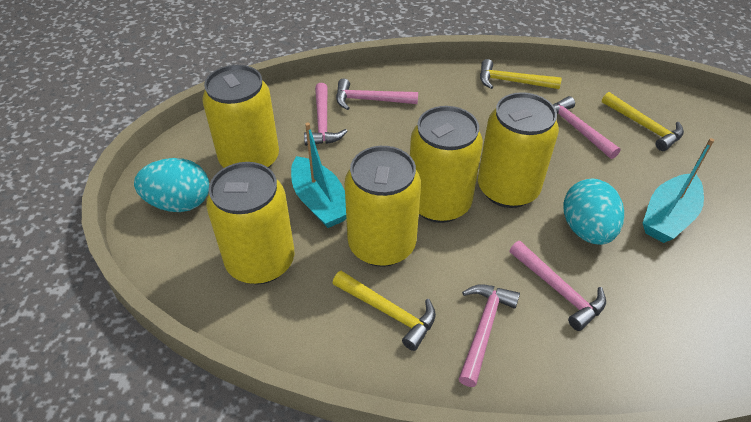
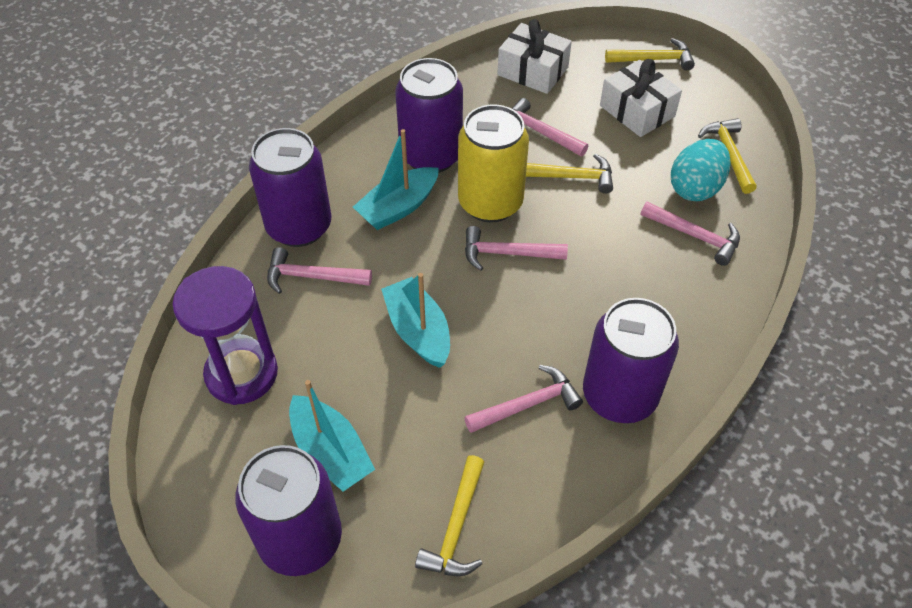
purple can: 0 -> 4
purple hourglass: 0 -> 1
turquoise boat: 2 -> 3
turquoise egg: 2 -> 1
white gift: 0 -> 2
yellow can: 5 -> 1
yellow hammer: 3 -> 4

